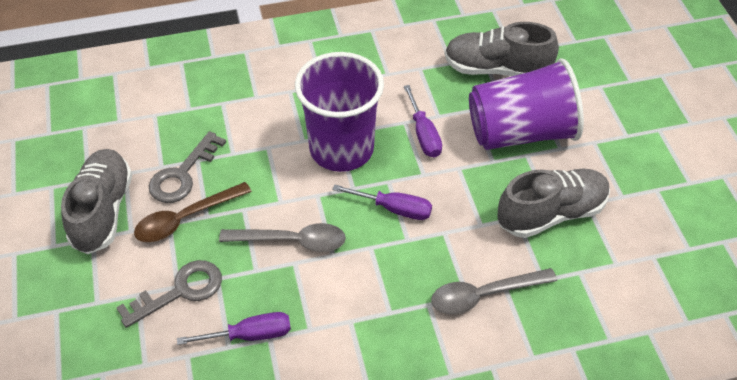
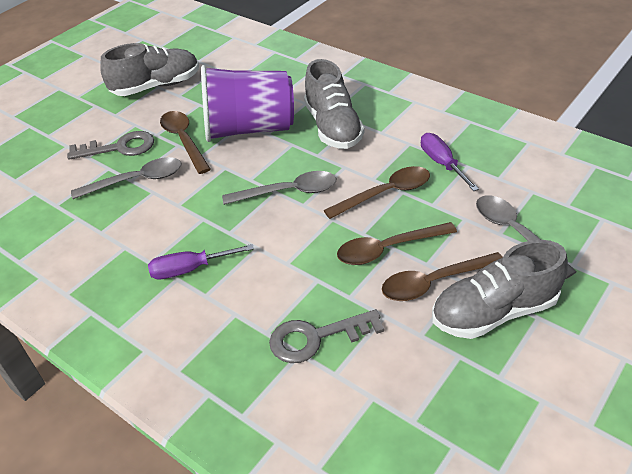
brown spoon: 1 -> 4
grey spoon: 2 -> 3
purple cup: 2 -> 1
purple screwdriver: 3 -> 2

